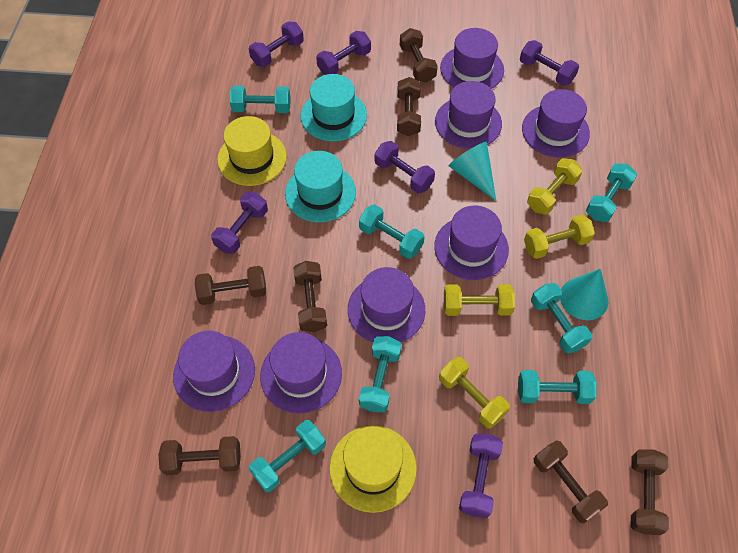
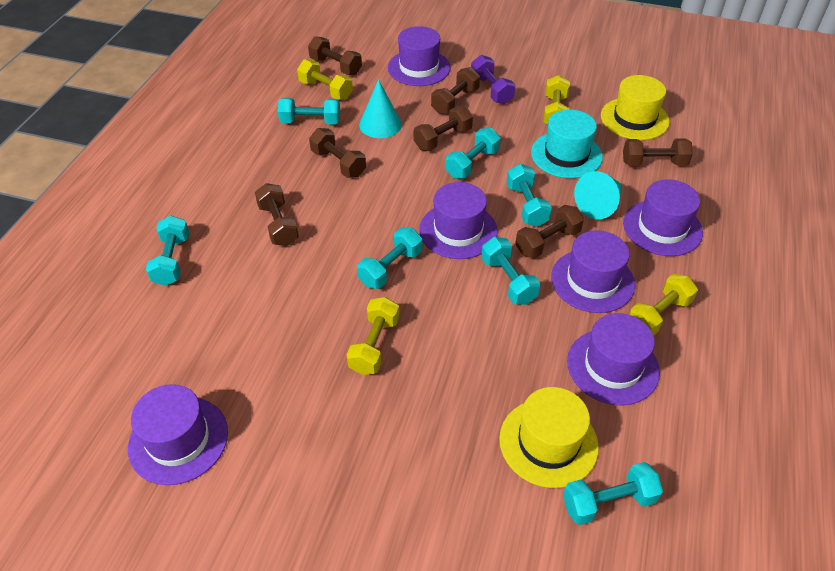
purple dumbbell: 6 -> 1
purple hat: 7 -> 6
turquoise hat: 2 -> 1

